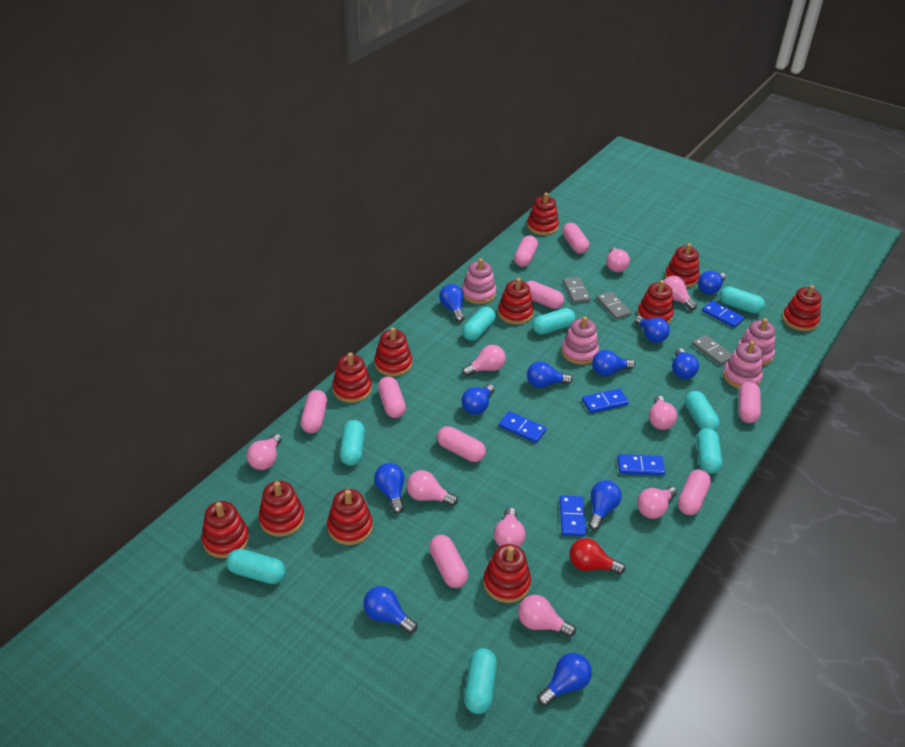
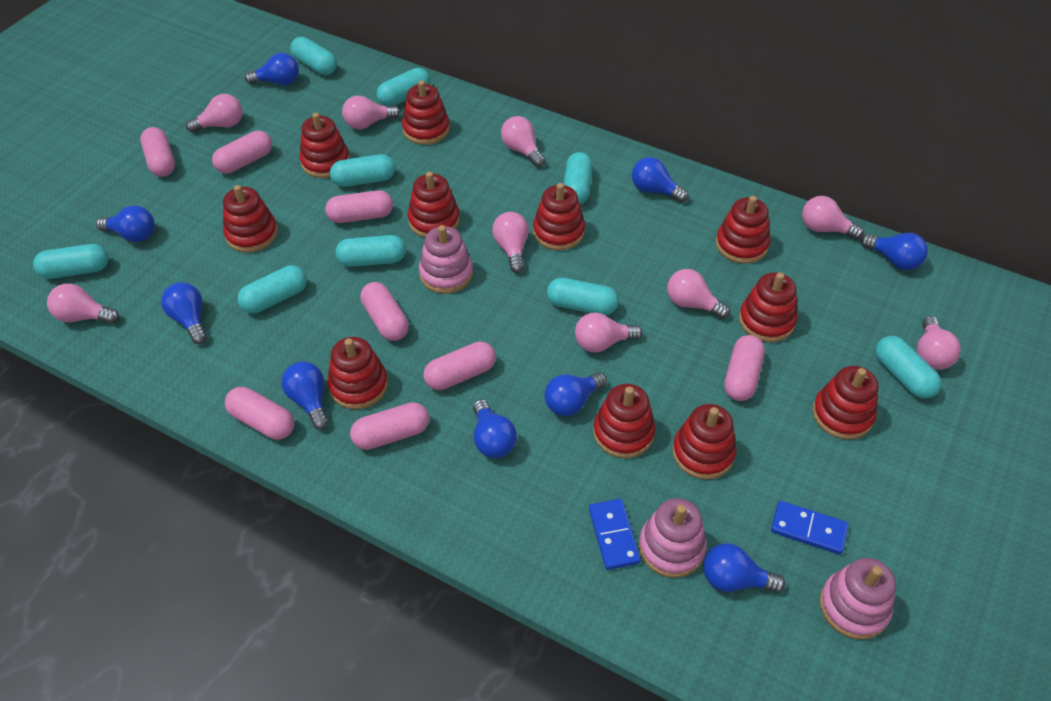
blue domino: 5 -> 2
blue light bulb: 11 -> 9
grey domino: 3 -> 0
pink capsule: 9 -> 8
pink stacking toy: 4 -> 3
red light bulb: 1 -> 0
turquoise capsule: 8 -> 9

